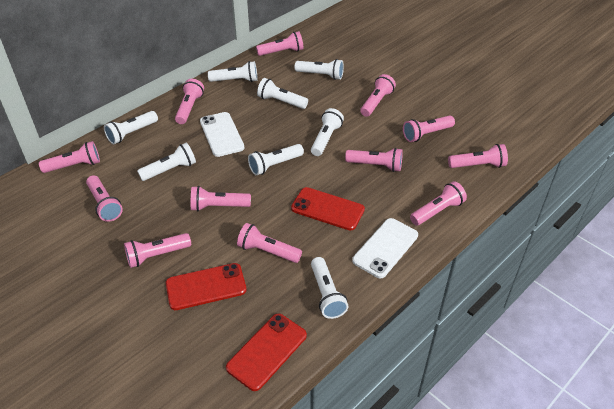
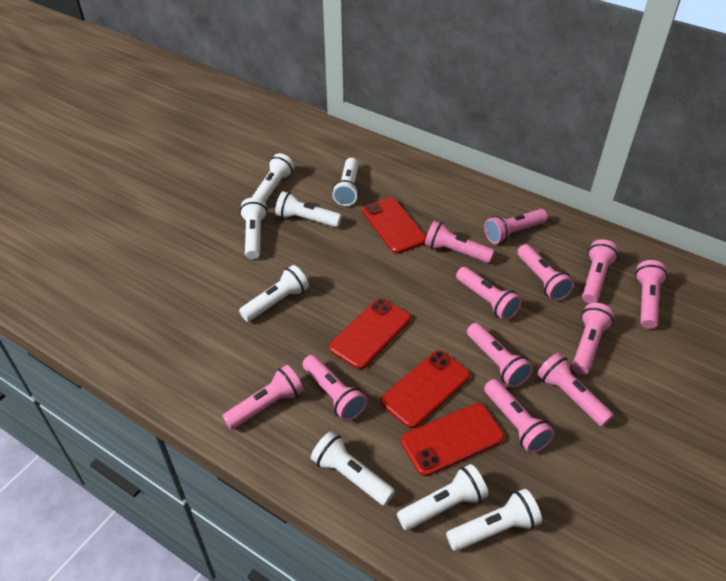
red phone: 3 -> 4
white phone: 2 -> 0

